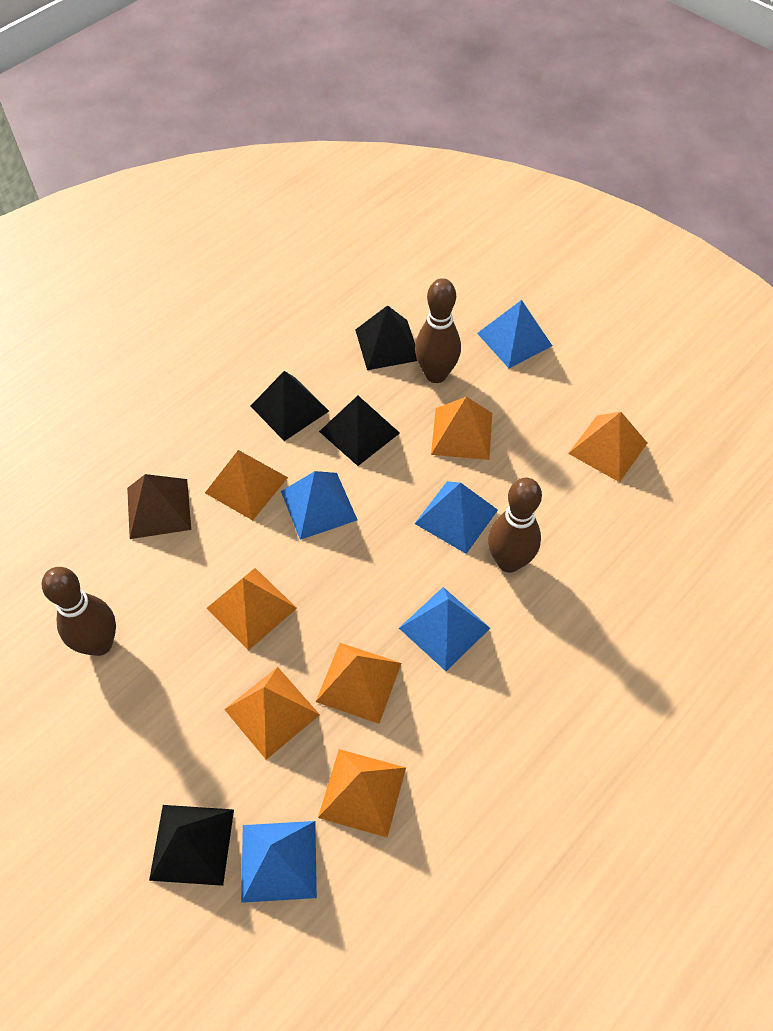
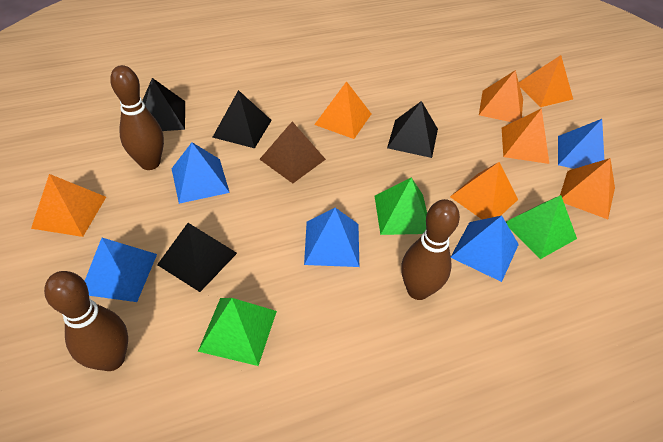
green pyramid: 0 -> 3

